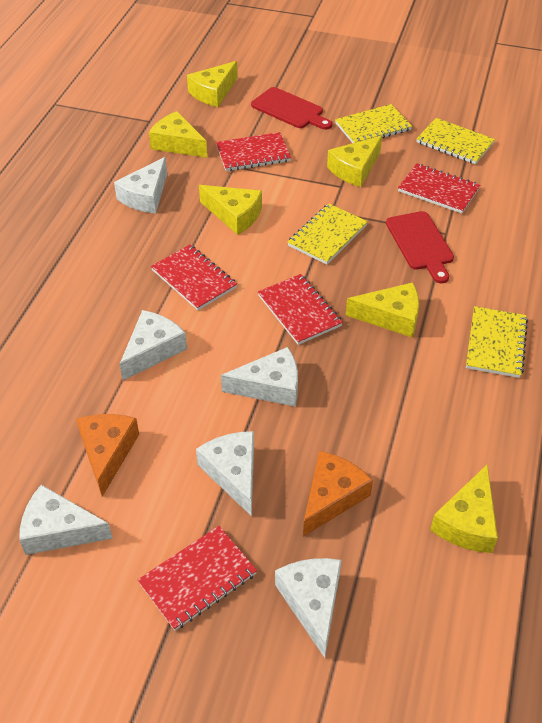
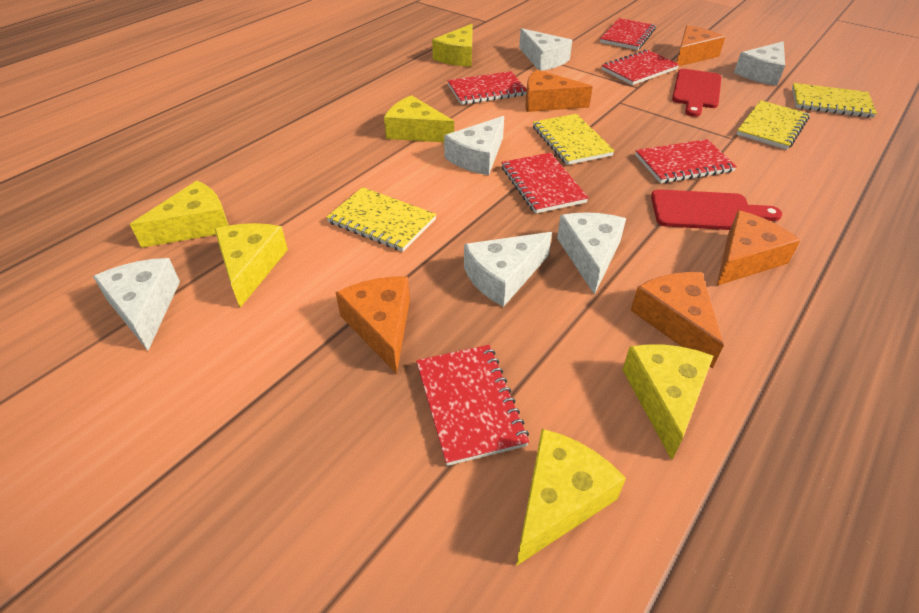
orange cheese: 2 -> 5
red notebook: 5 -> 6

